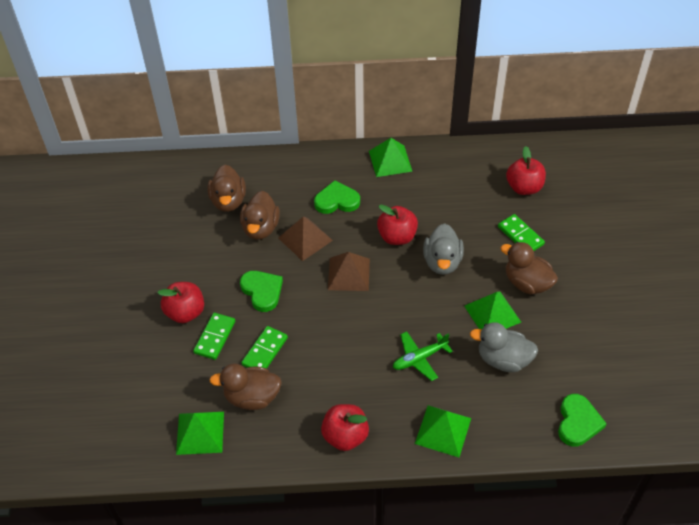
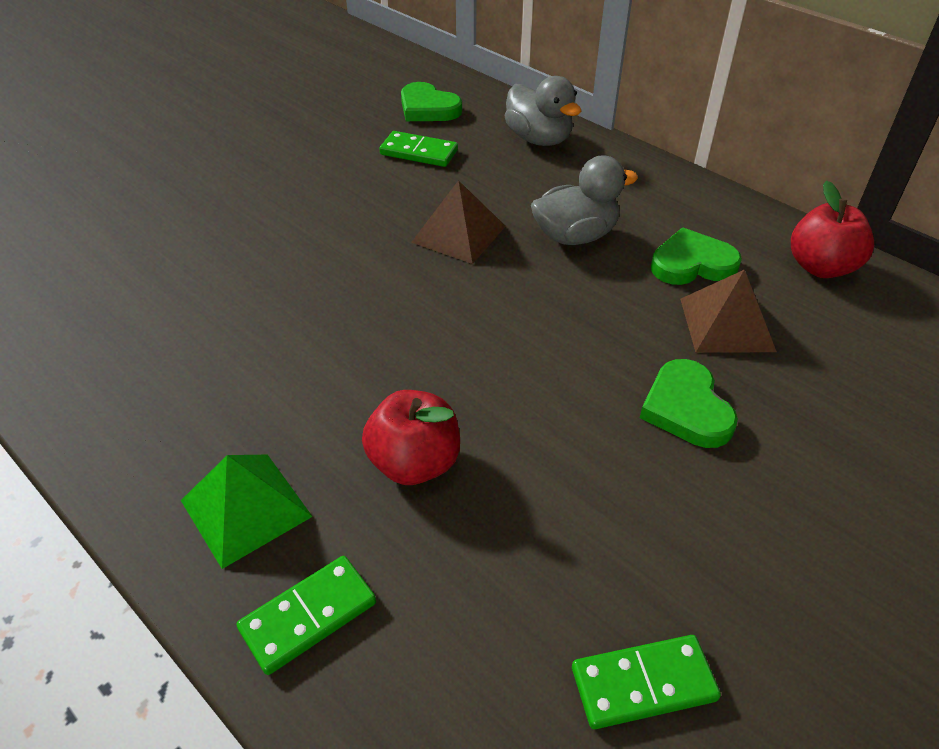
brown duck: 4 -> 0
green plane: 1 -> 0
green pyramid: 4 -> 1
red apple: 4 -> 2

